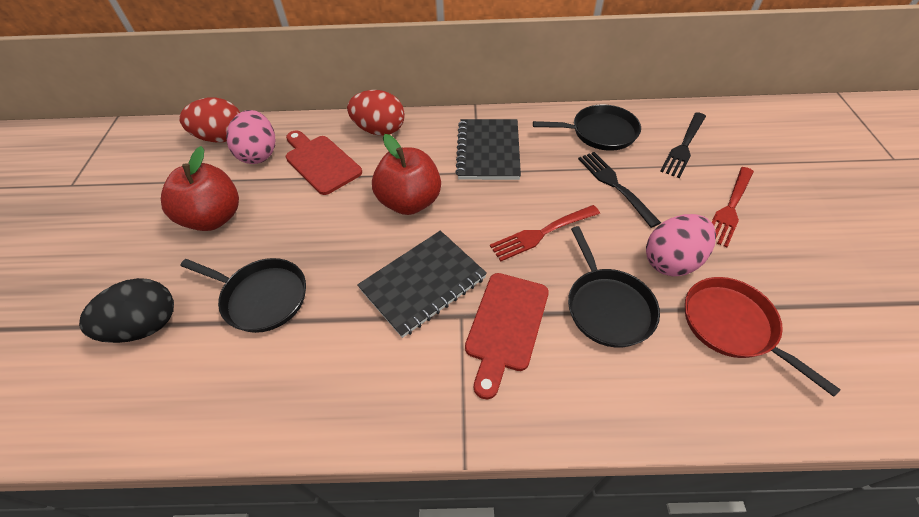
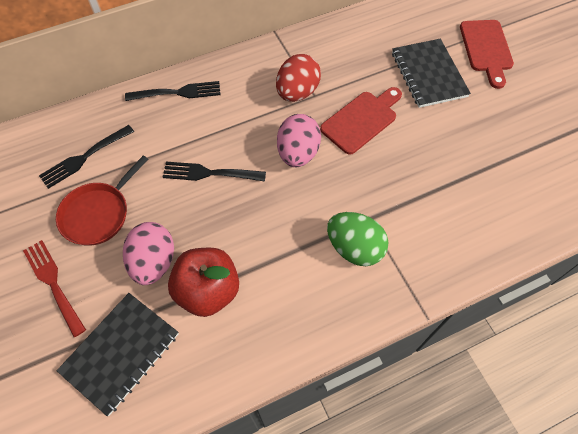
black egg: 1 -> 0
black fork: 2 -> 3
black pan: 3 -> 0
green egg: 0 -> 1
red apple: 2 -> 1
red egg: 2 -> 1
red fork: 2 -> 1

